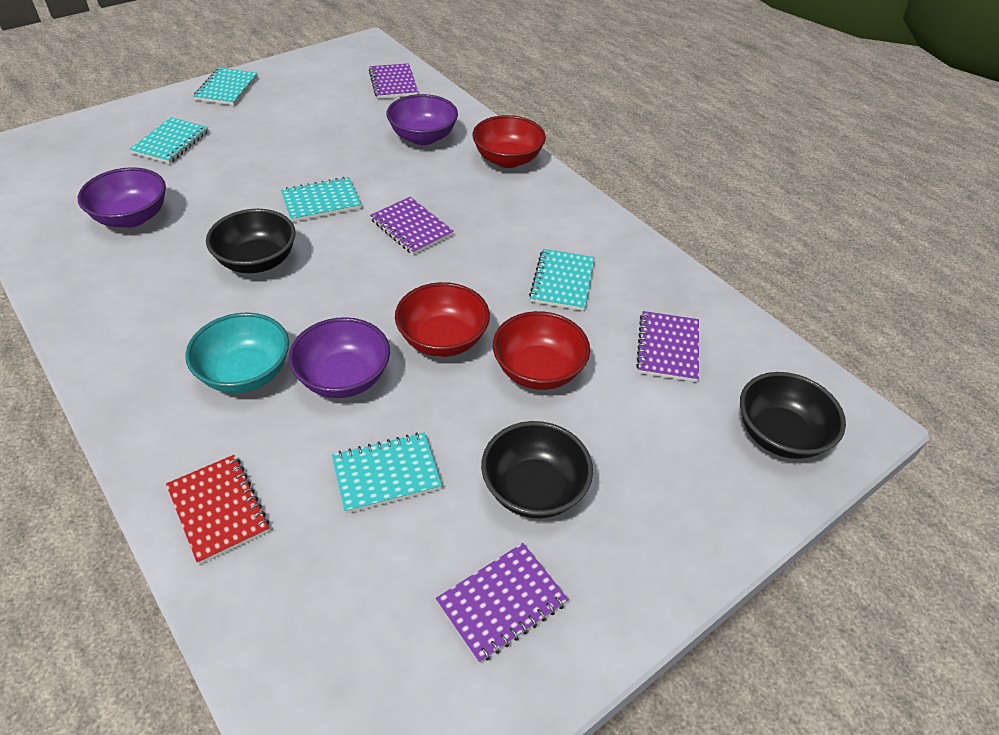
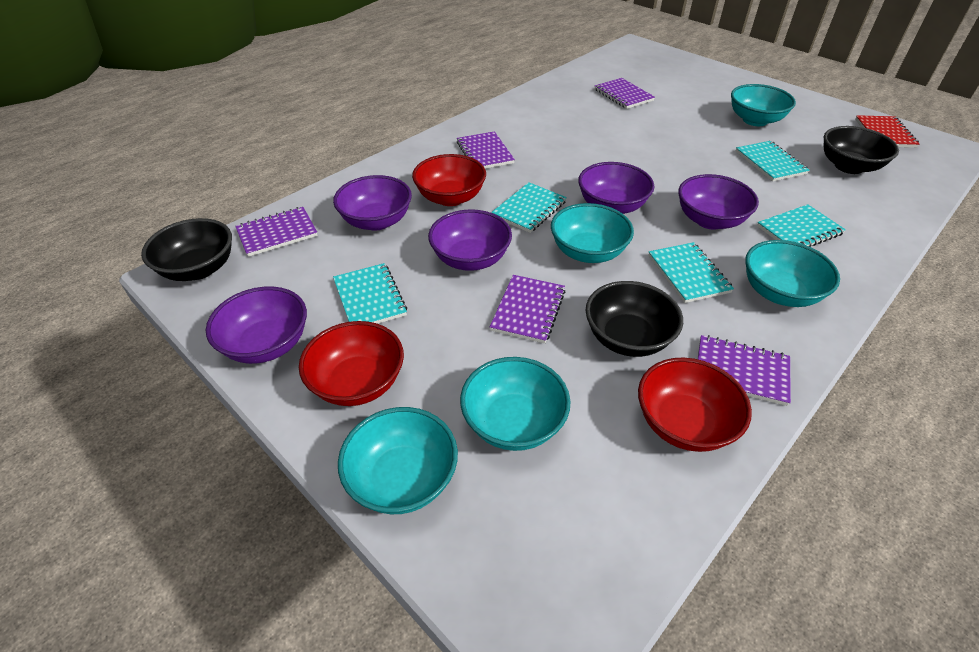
purple bowl: 3 -> 5
purple notebook: 4 -> 5
turquoise bowl: 1 -> 5

